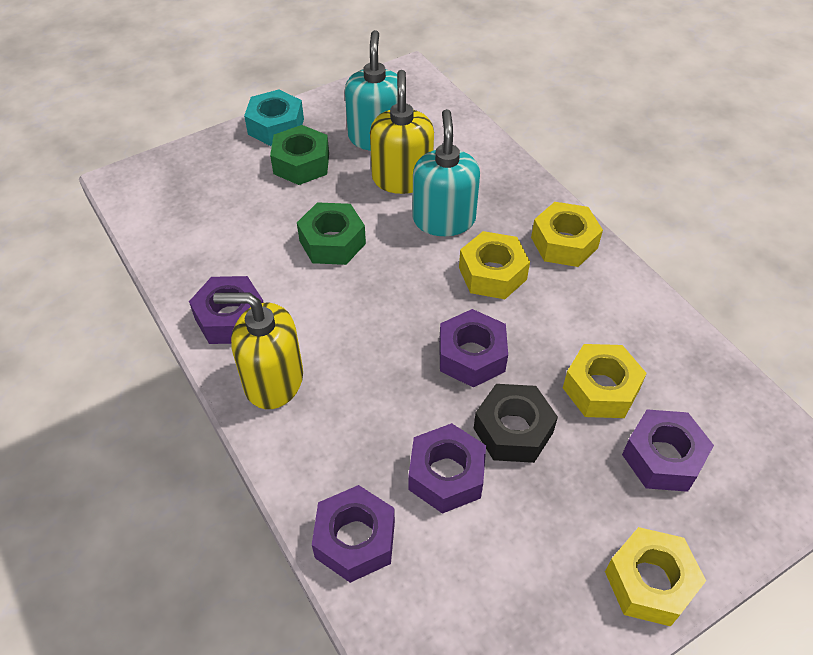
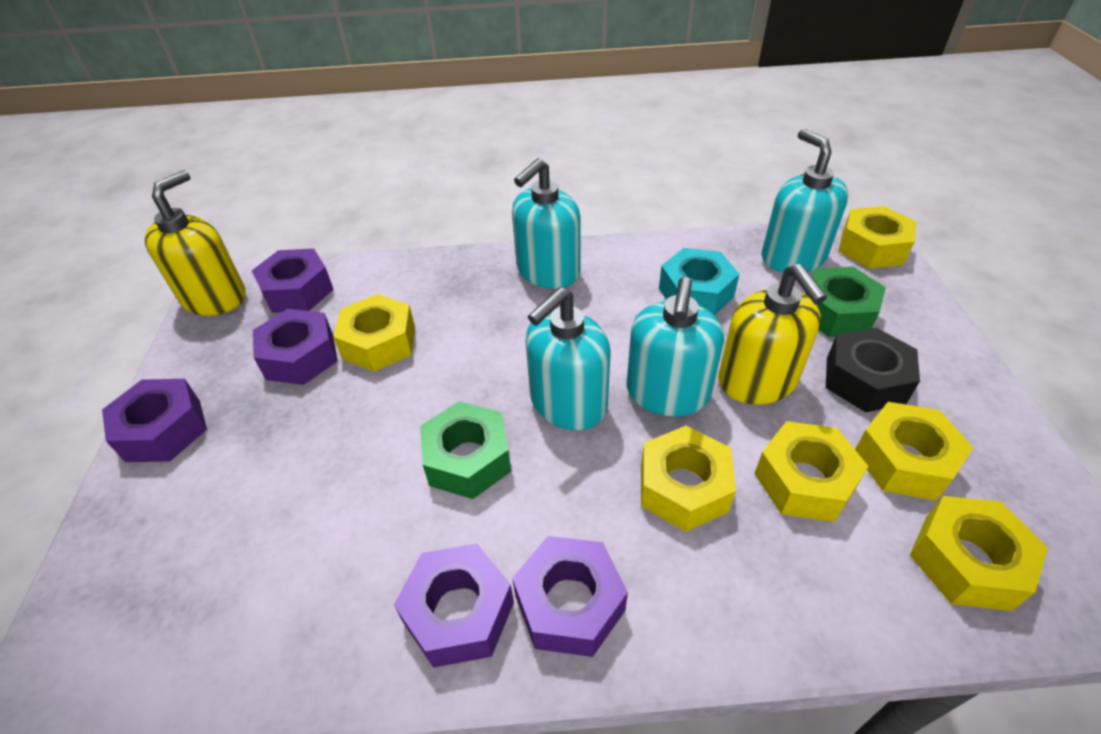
turquoise soap dispenser: 2 -> 4
yellow nut: 4 -> 6

